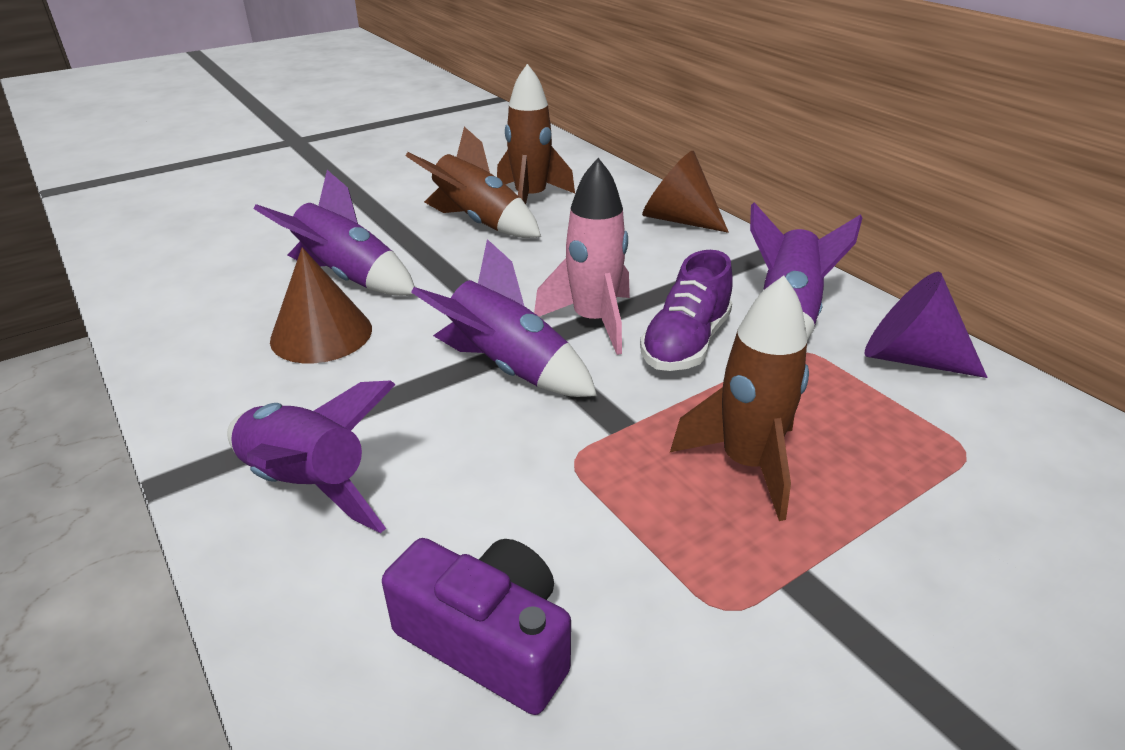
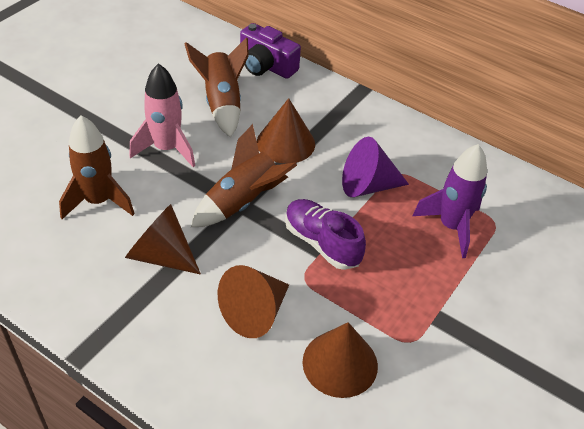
brown cone: 2 -> 4
purple rocket: 4 -> 1

